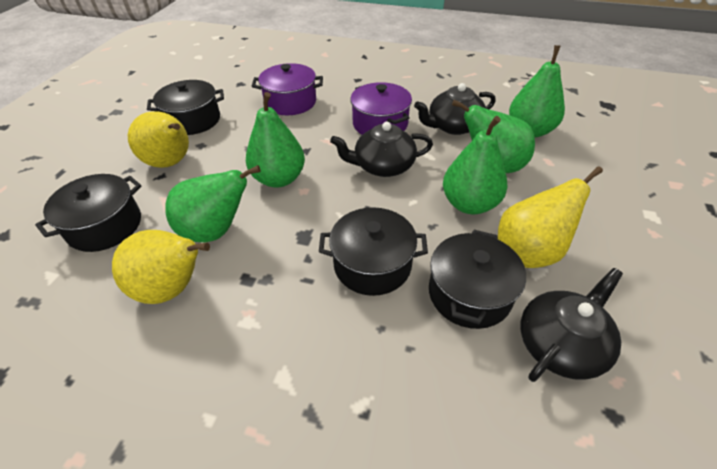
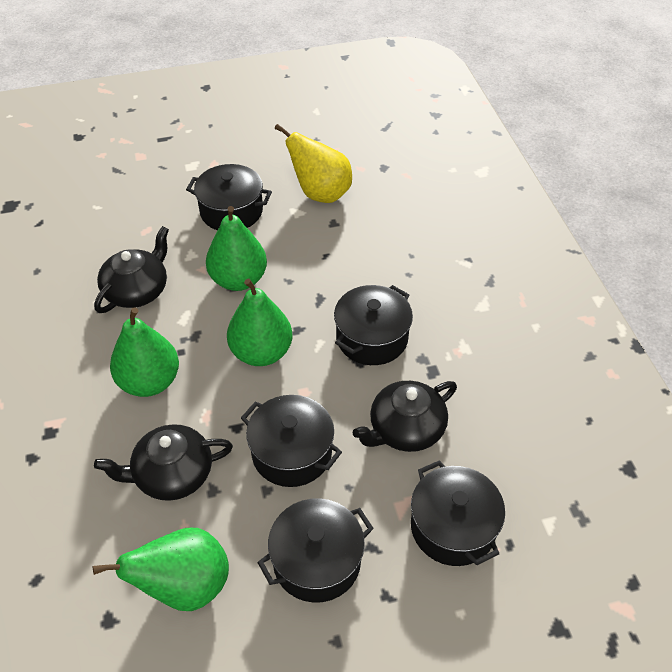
black pot: 4 -> 5
green pear: 5 -> 4
purple pot: 2 -> 0
yellow pear: 3 -> 1

